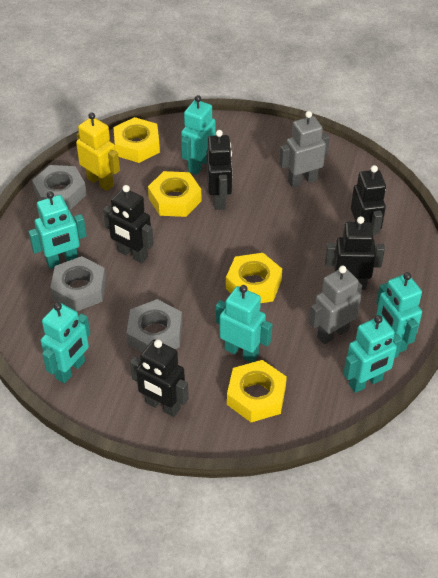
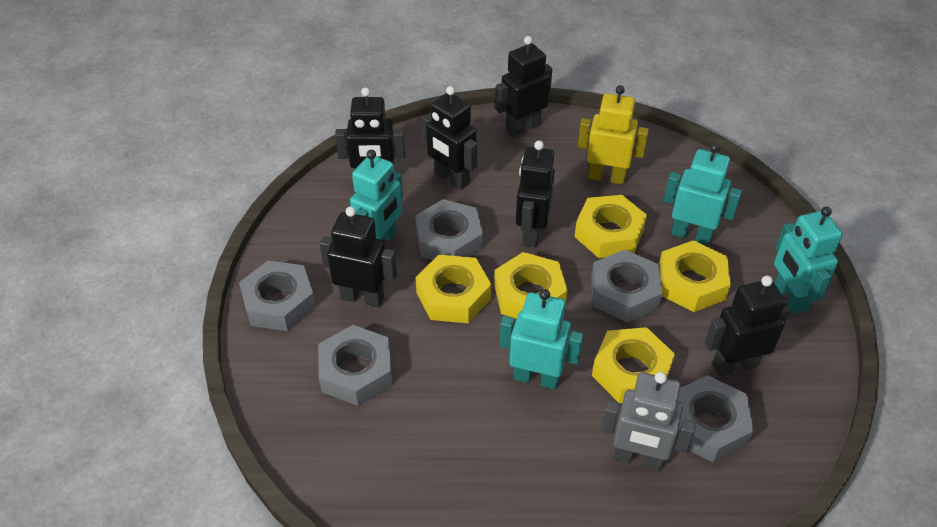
black robot: 5 -> 6
grey nut: 3 -> 5
grey robot: 2 -> 1
turquoise robot: 6 -> 4
yellow nut: 4 -> 5

